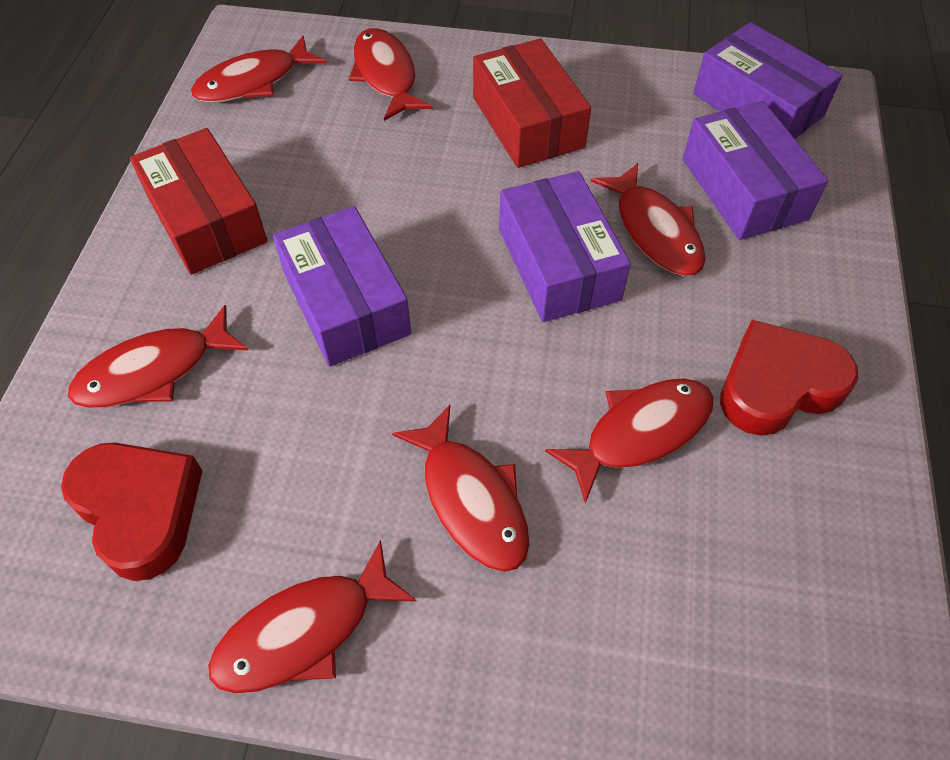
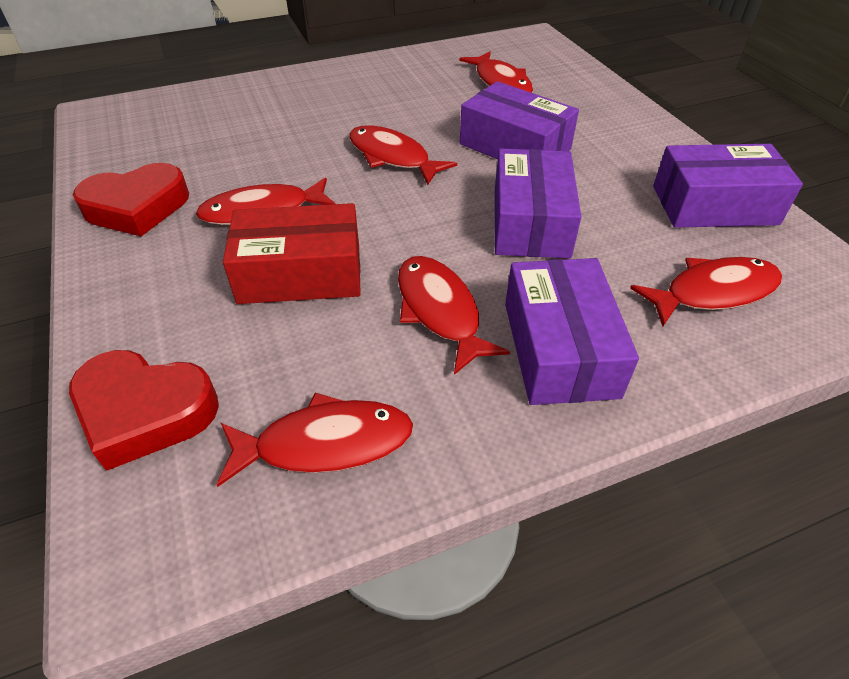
red box: 2 -> 1
red fish: 7 -> 6

